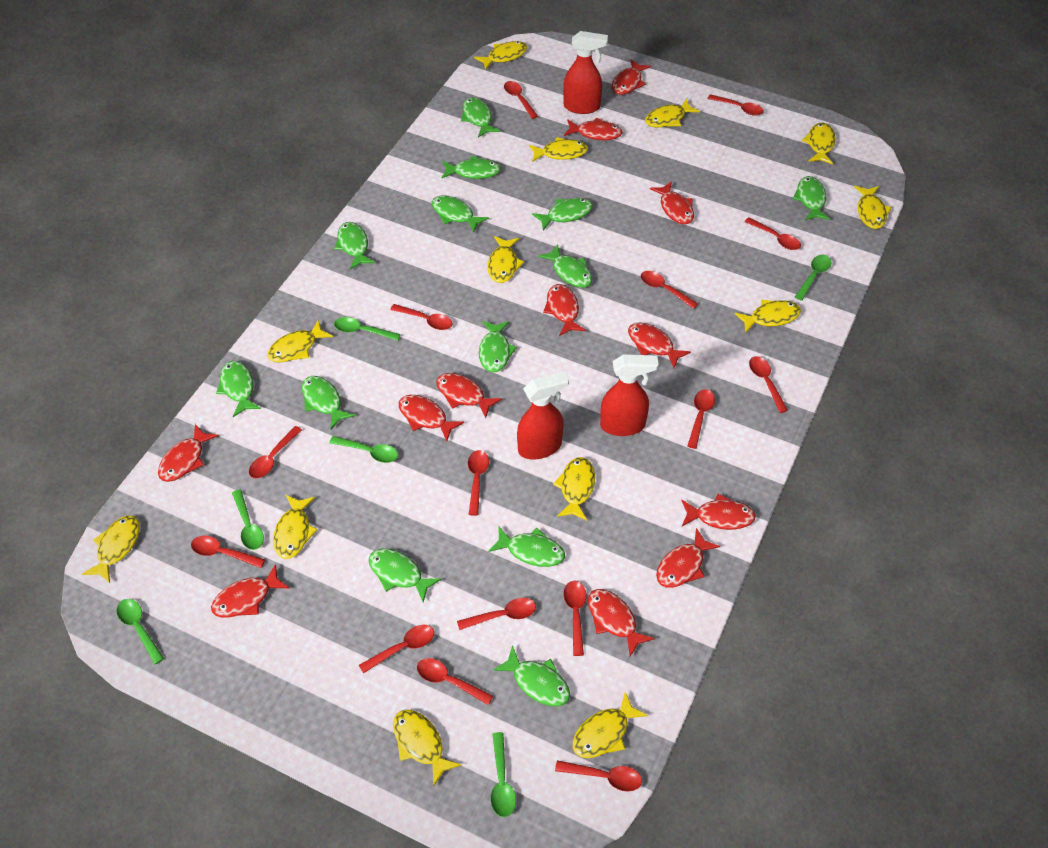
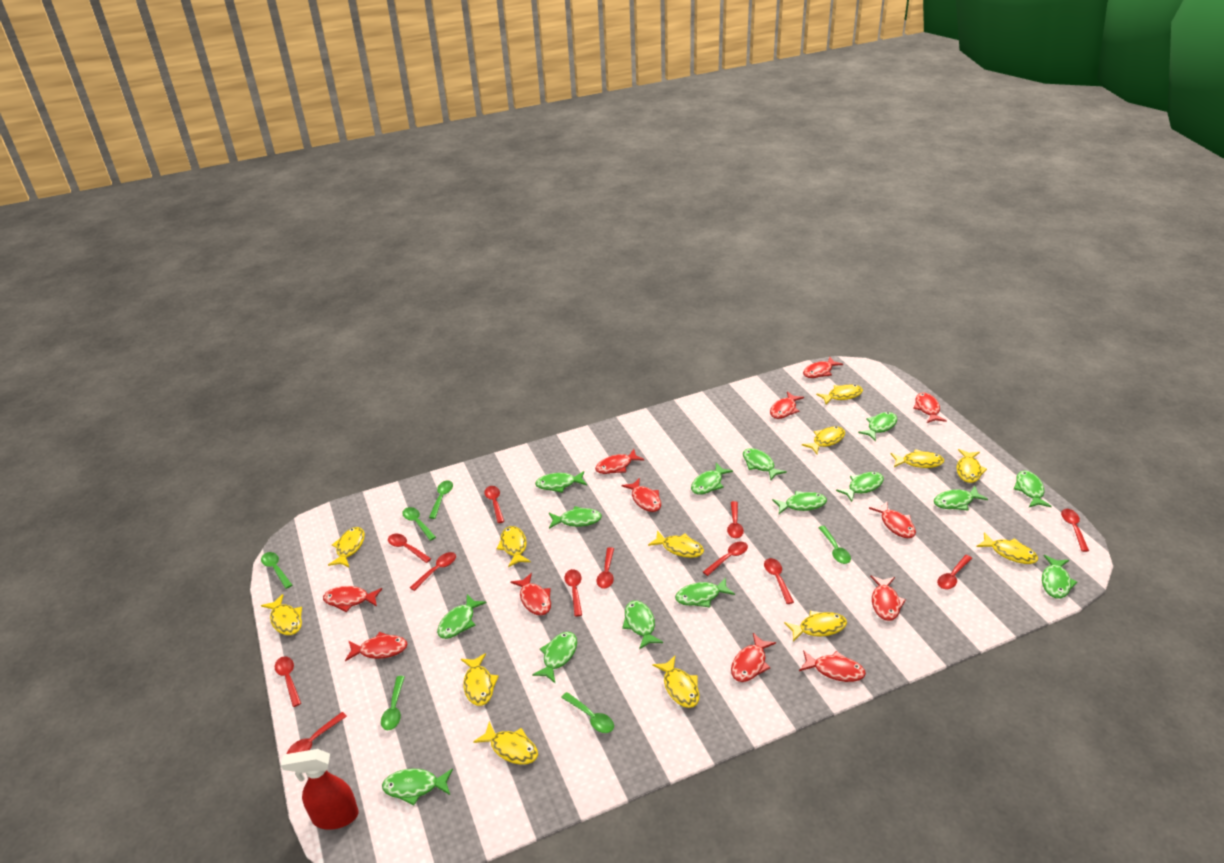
green fish: 13 -> 15
red spoon: 15 -> 12
red spray bottle: 3 -> 1

